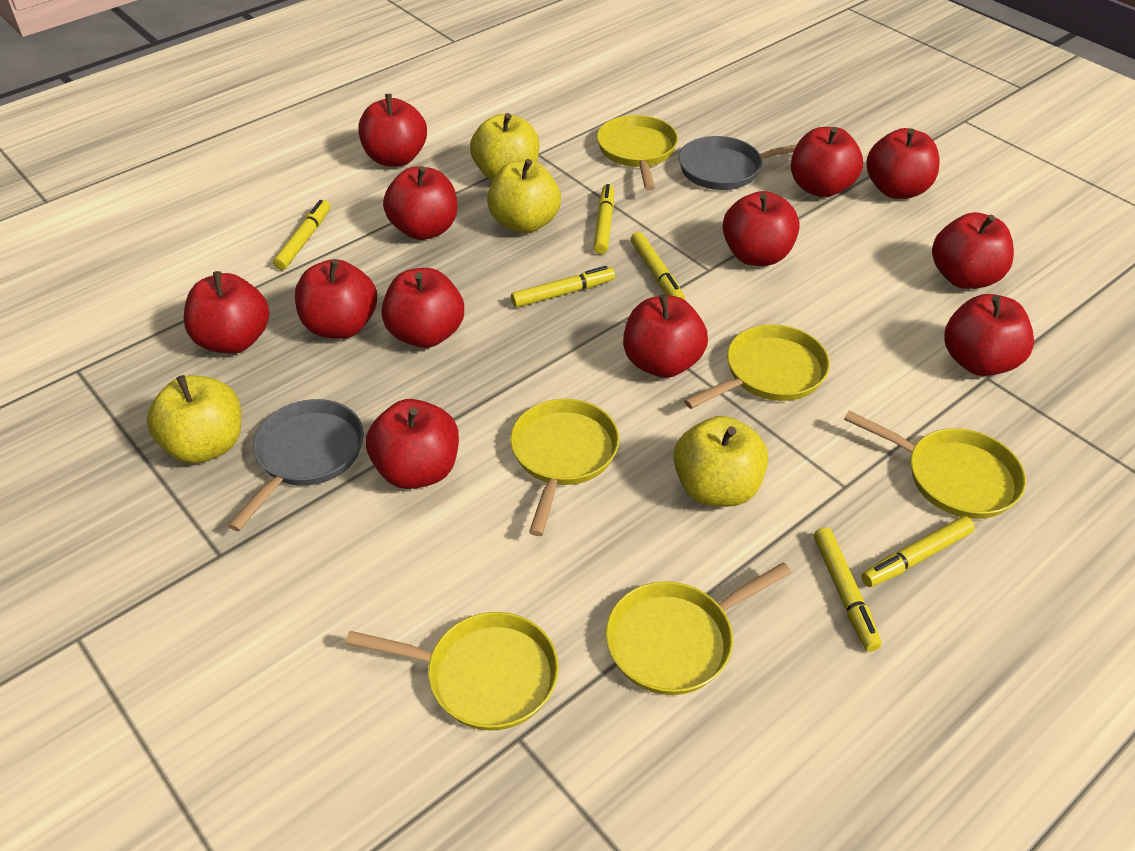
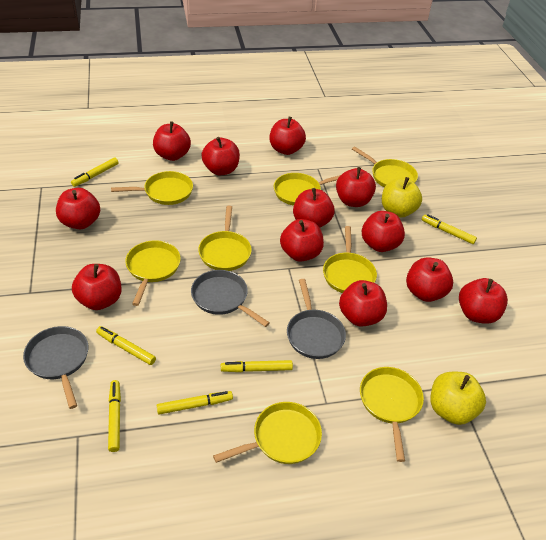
grey pan: 2 -> 3
yellow apple: 4 -> 2
yellow pan: 6 -> 8

